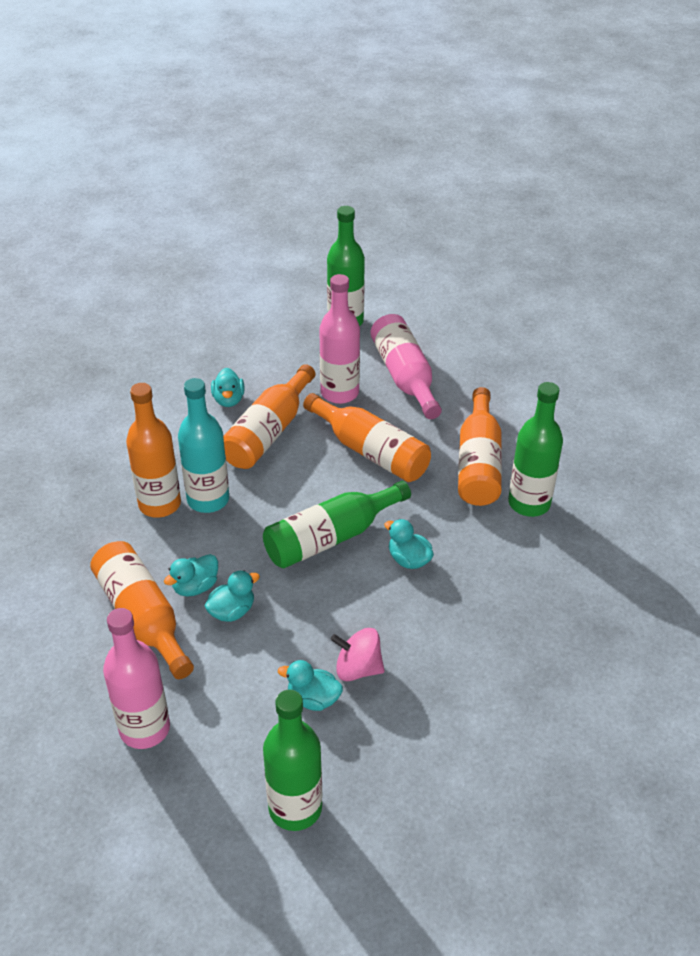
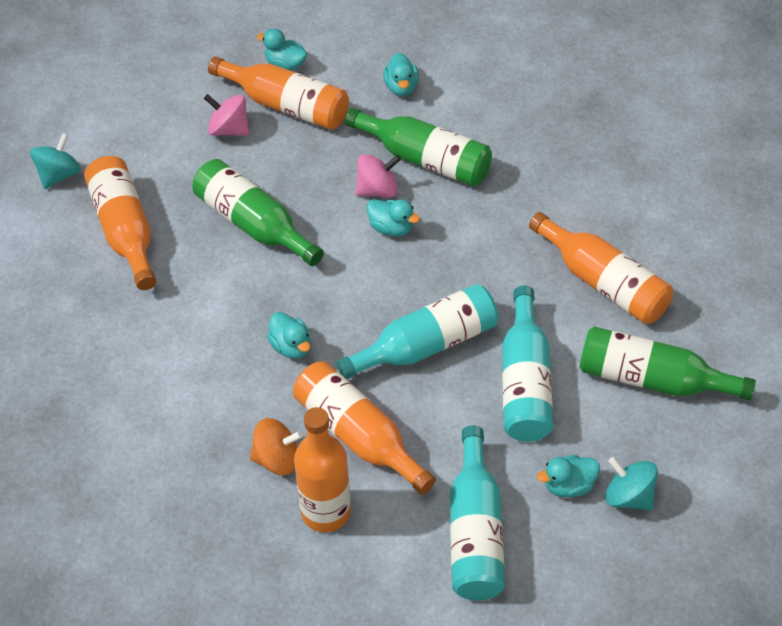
green bottle: 4 -> 3
orange spinning top: 0 -> 1
pink bottle: 3 -> 0
pink spinning top: 1 -> 2
turquoise bottle: 1 -> 3
turquoise spinning top: 0 -> 2

